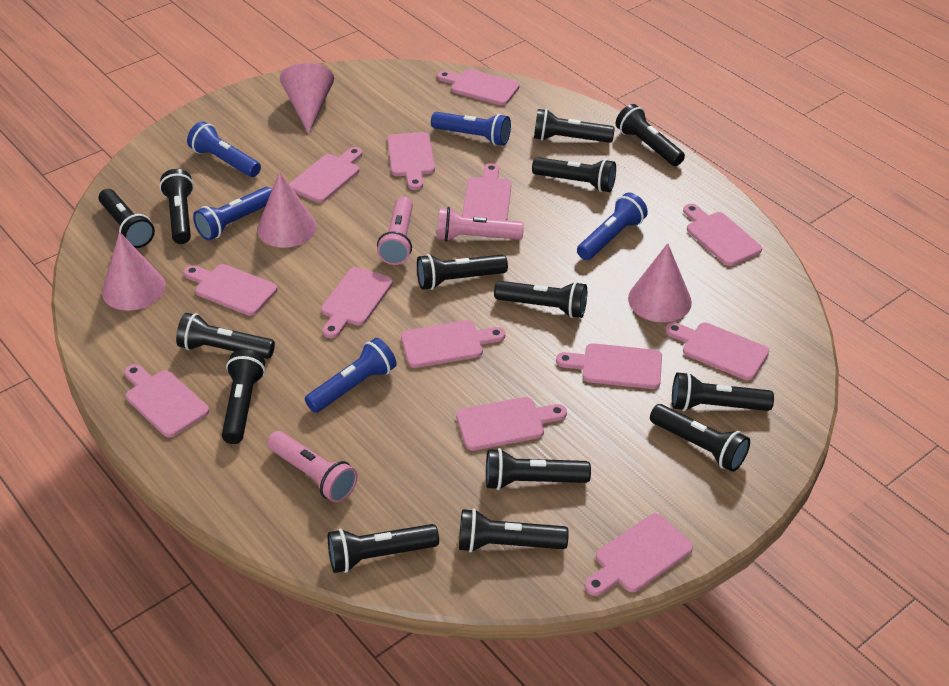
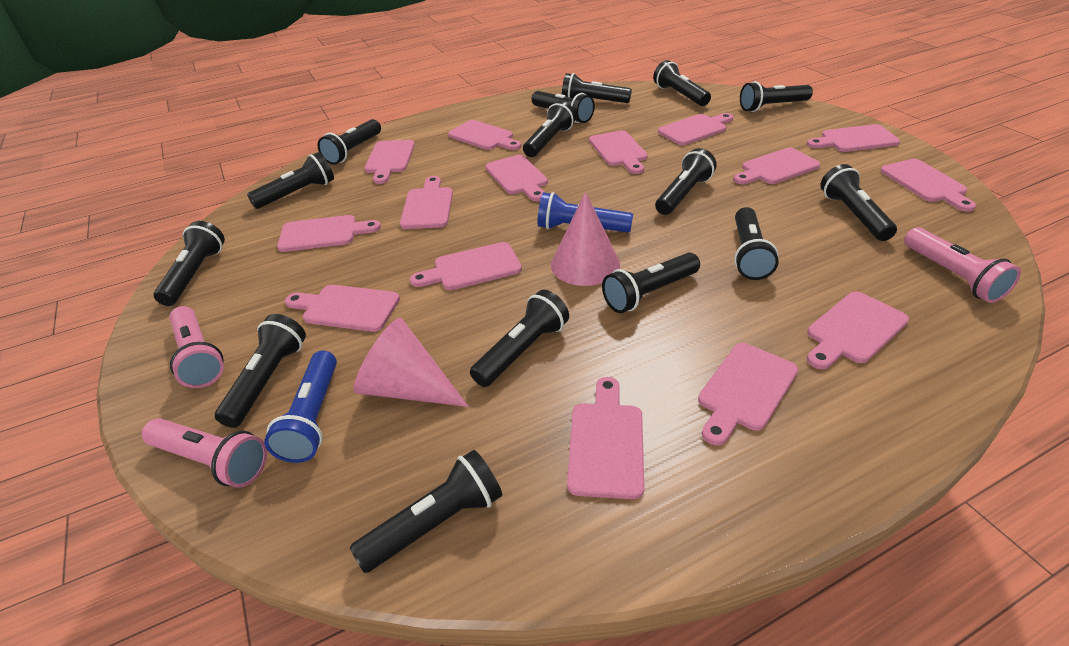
black flashlight: 14 -> 15
blue flashlight: 5 -> 2
pink cone: 4 -> 2
pink cutting board: 13 -> 15

